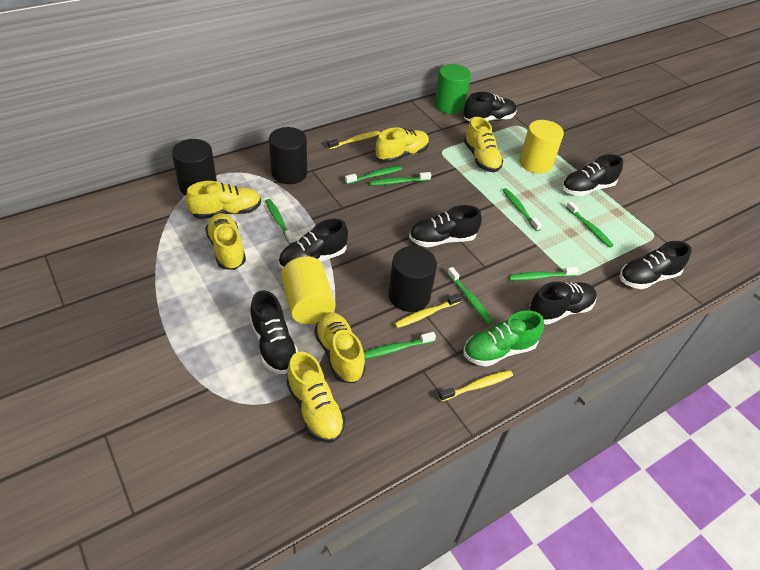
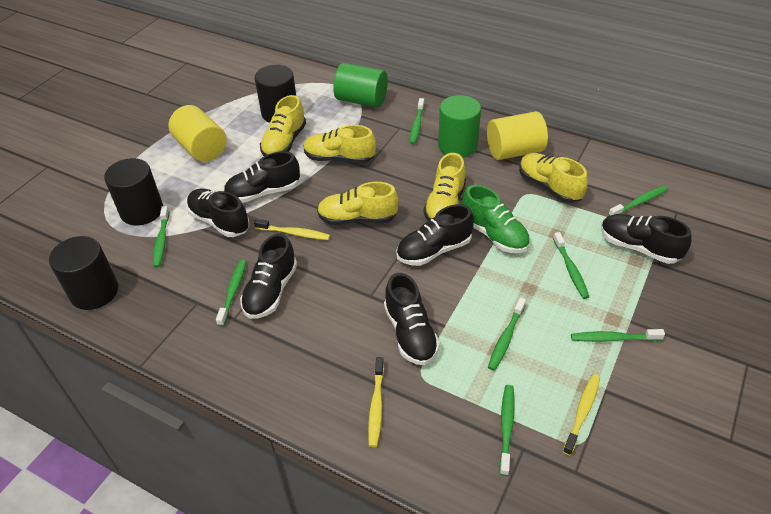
black shoe: 7 -> 6
green cylinder: 1 -> 2
yellow shoe: 6 -> 5

